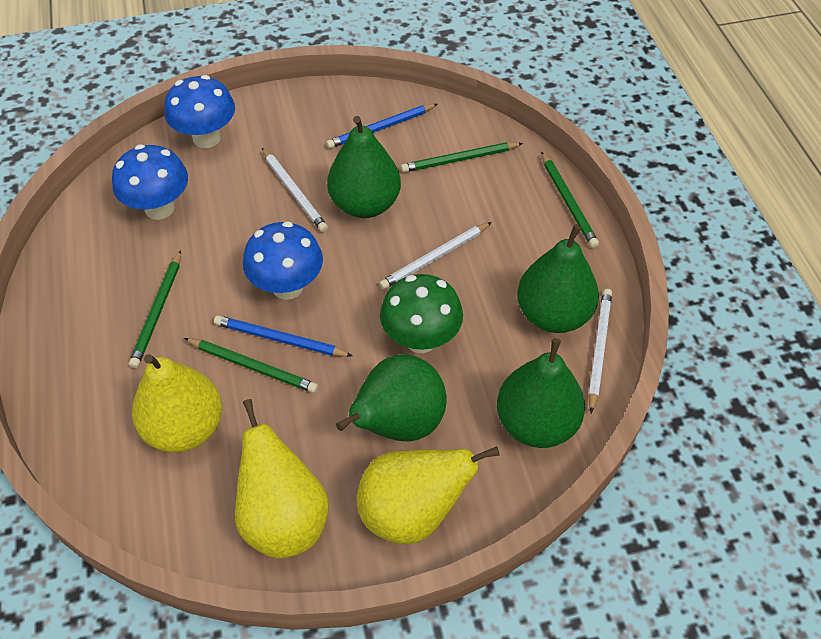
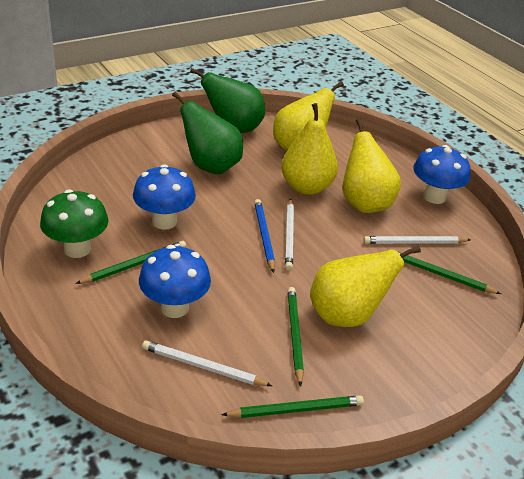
blue pencil: 2 -> 1
green pear: 4 -> 2
yellow pear: 3 -> 4

